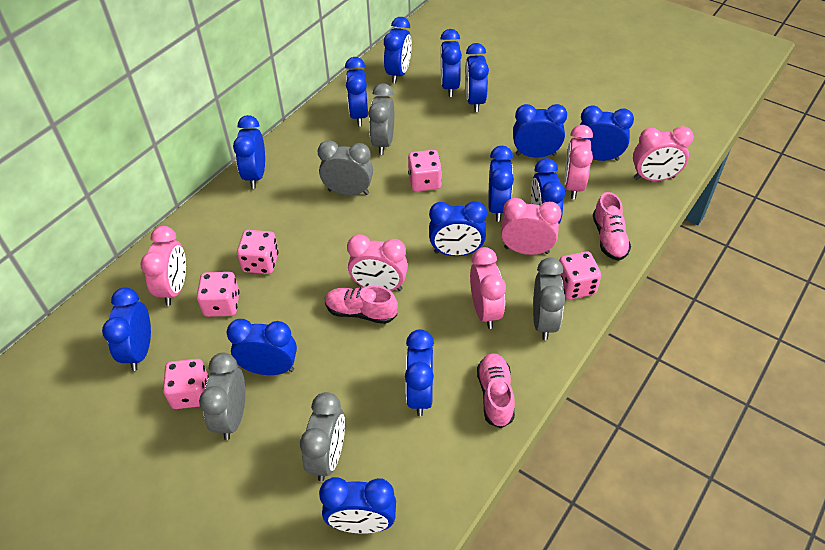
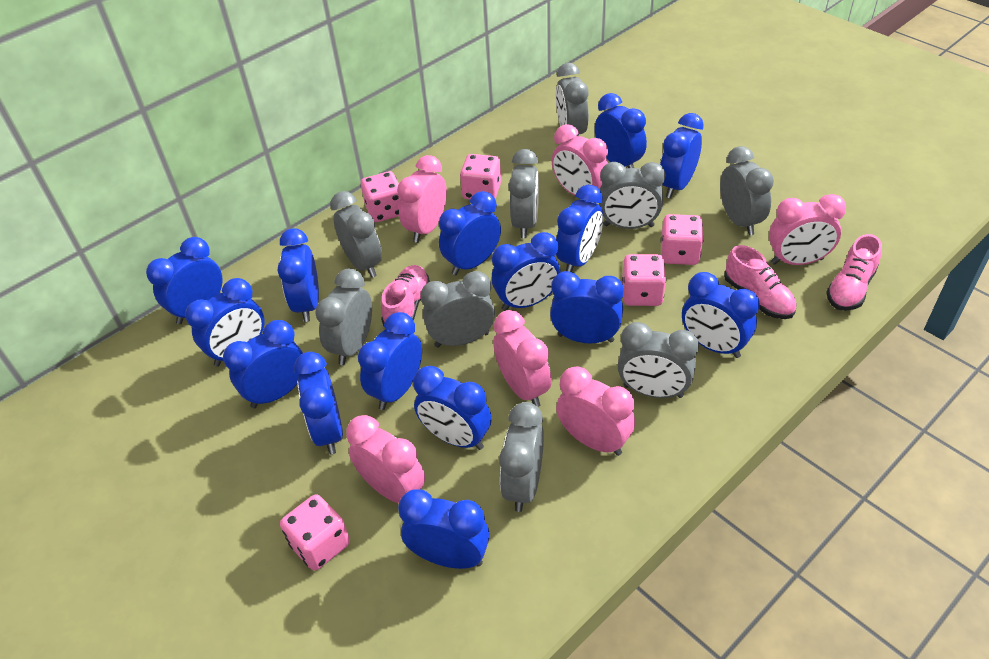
blue clock: 14 -> 15
grey clock: 5 -> 9

